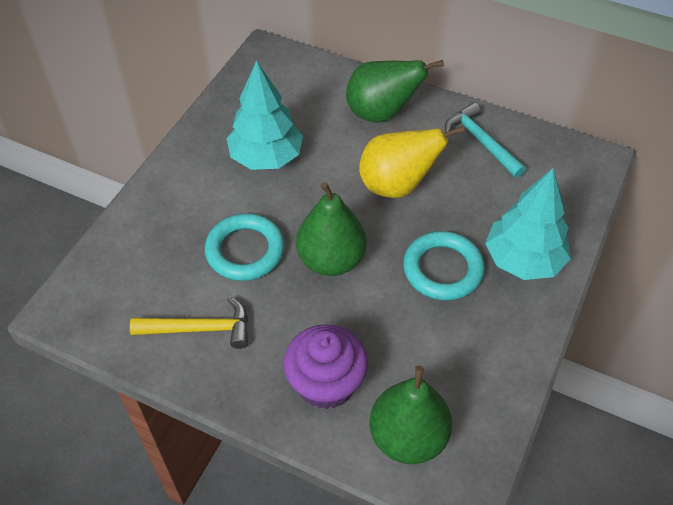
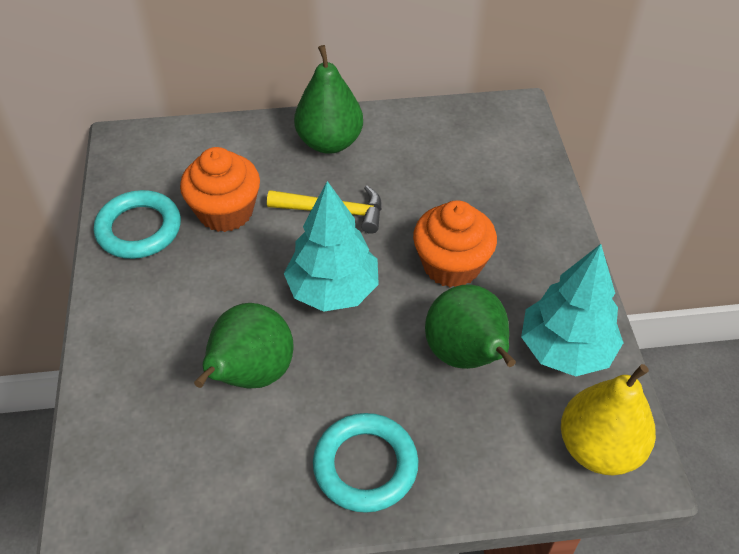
orange cupcake: 0 -> 2
purple cupcake: 1 -> 0
turquoise hammer: 1 -> 0

